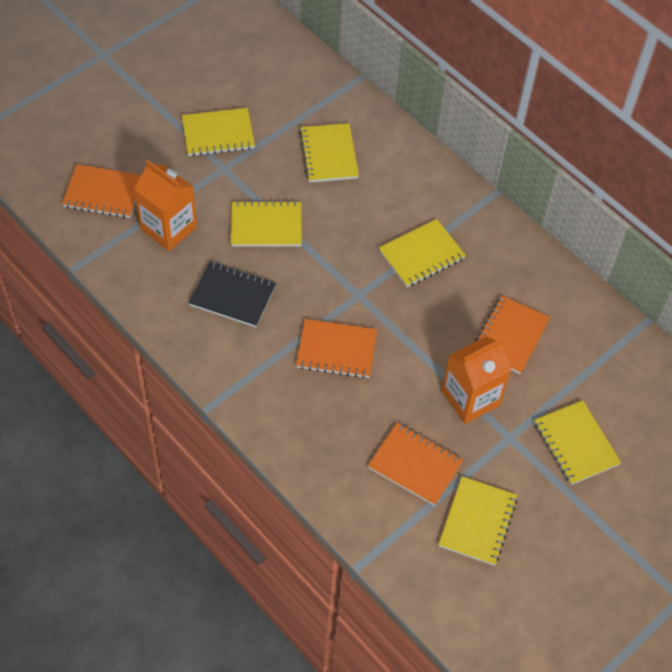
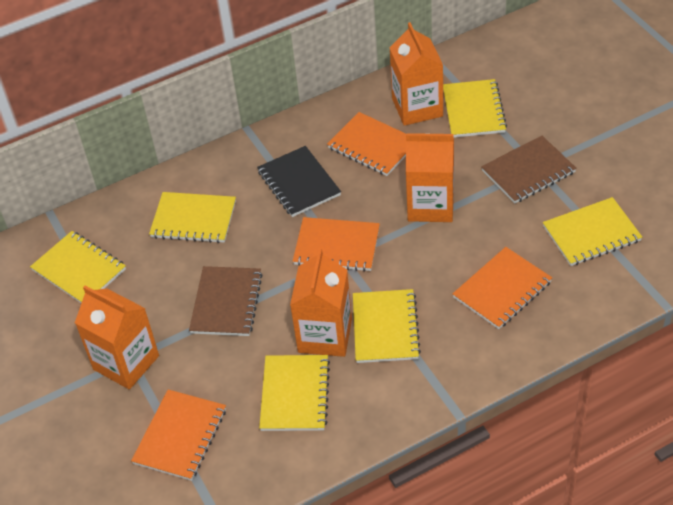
brown notebook: 0 -> 2
orange carton: 2 -> 4

